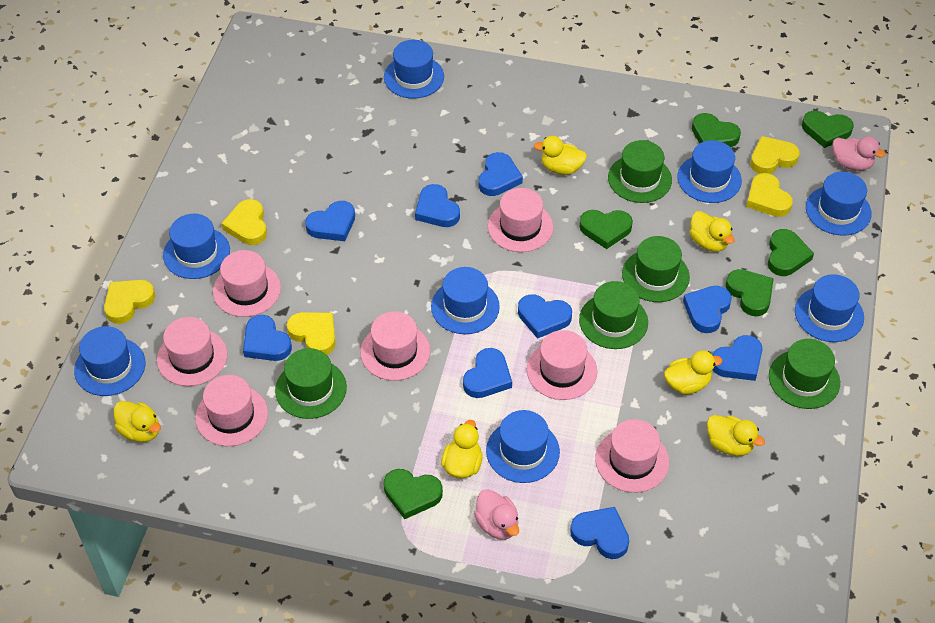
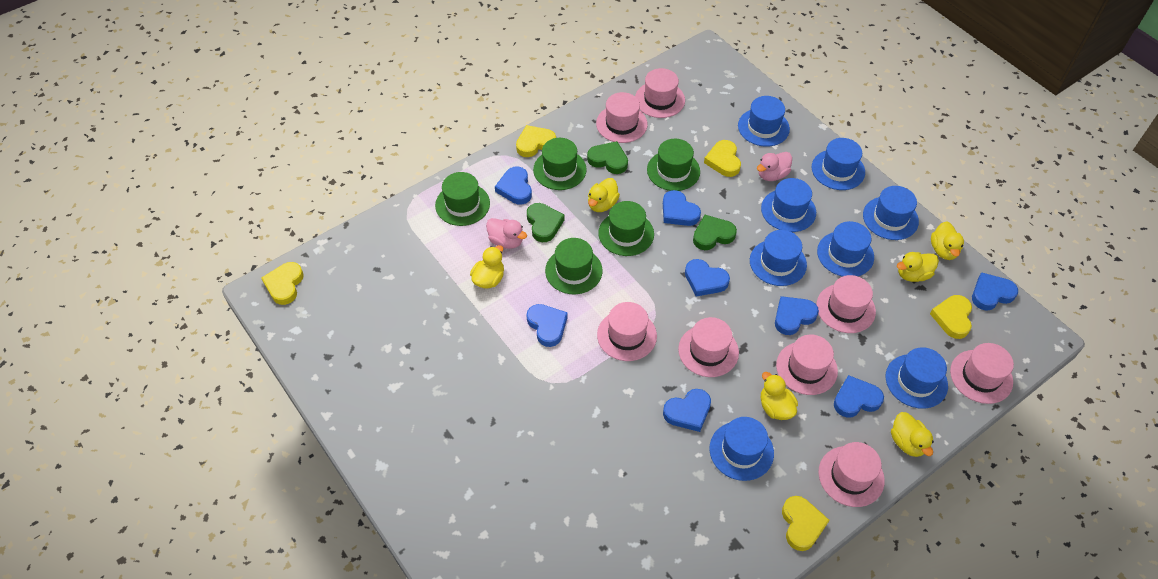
blue heart: 9 -> 8
green heart: 6 -> 3
pink hat: 7 -> 8

